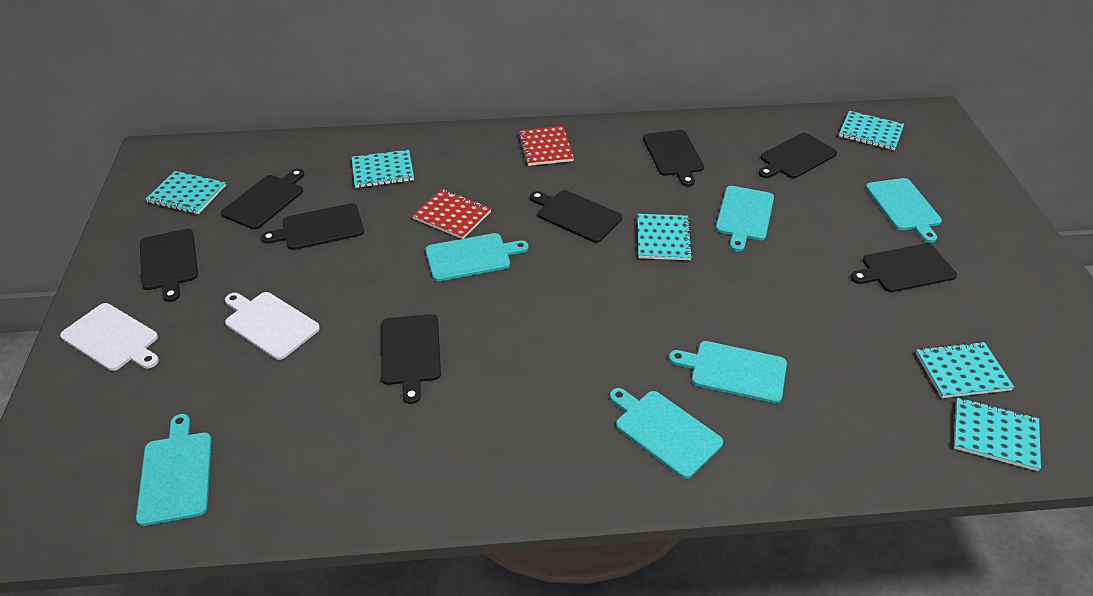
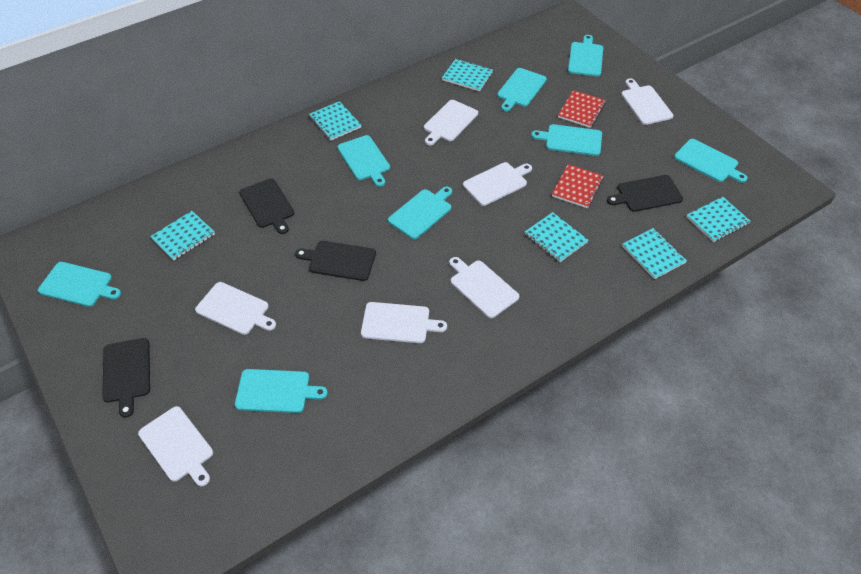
black cutting board: 8 -> 4
turquoise cutting board: 6 -> 8
white cutting board: 2 -> 7

